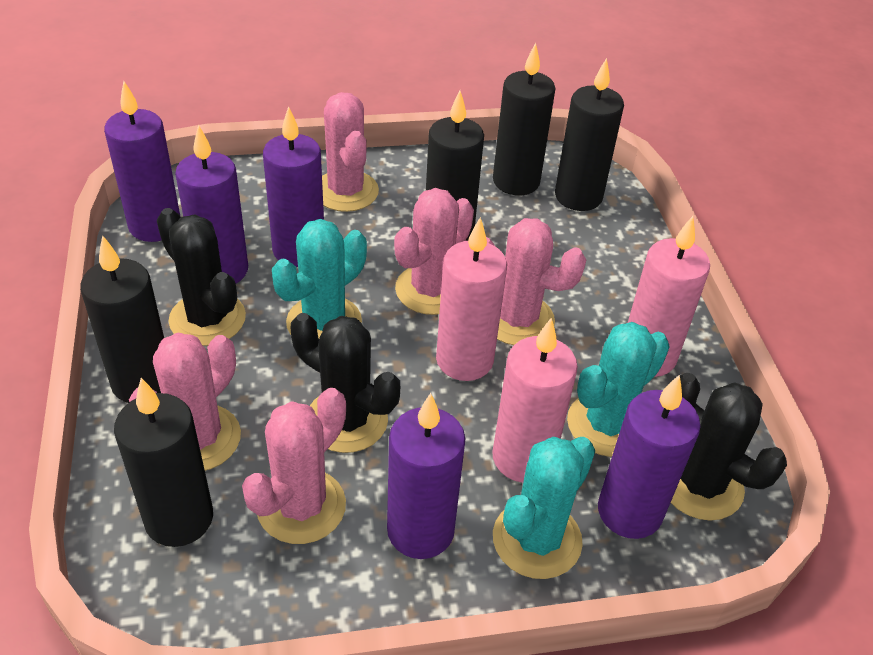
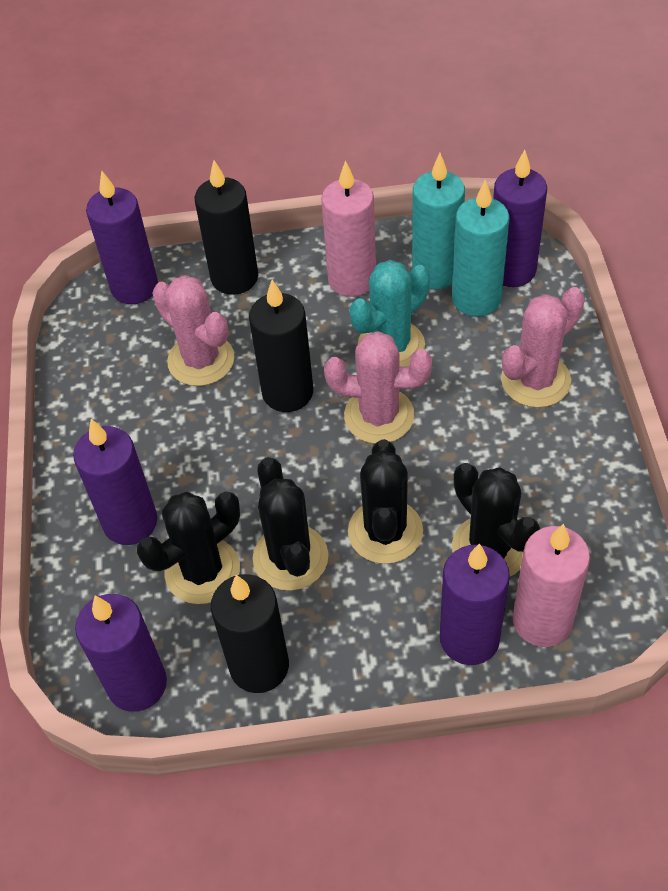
black cactus: 3 -> 4
black candle: 5 -> 3
pink cactus: 5 -> 3
pink candle: 3 -> 2
turquoise cactus: 3 -> 1
turquoise candle: 0 -> 2

